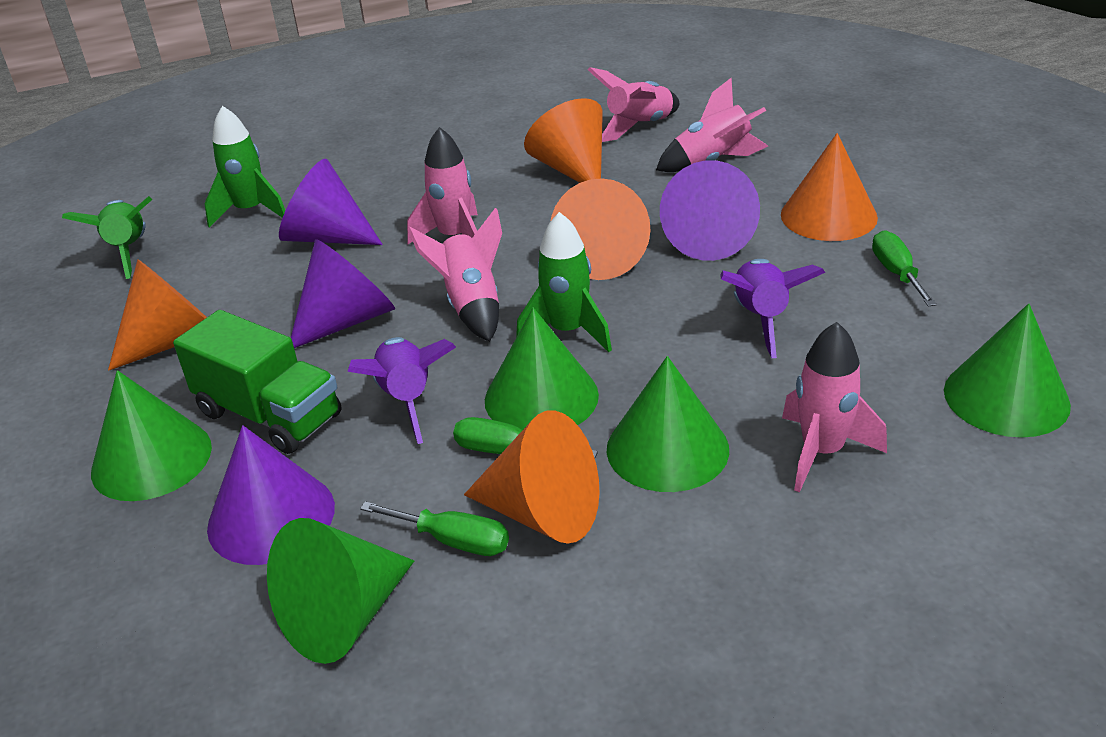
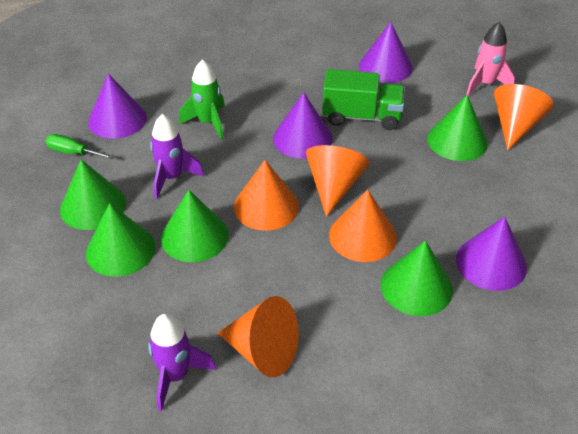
green rocket: 3 -> 1
green screwdriver: 3 -> 1
pink rocket: 5 -> 1

